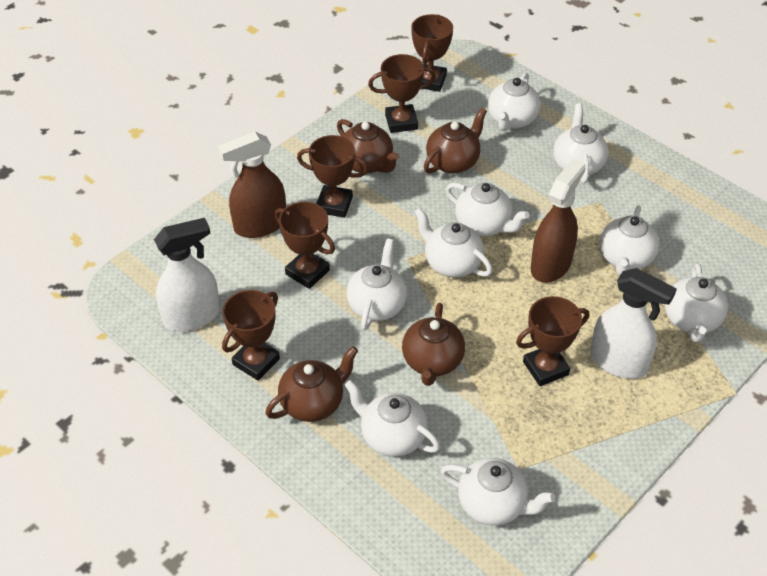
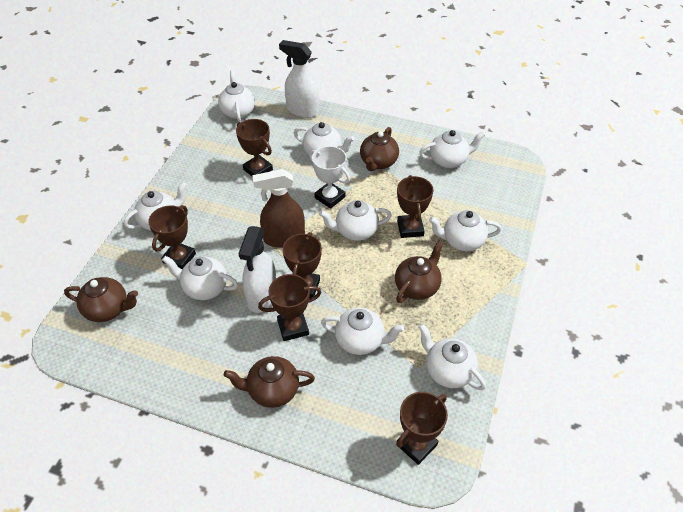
brown spray bottle: 2 -> 1
white trophy: 0 -> 1

